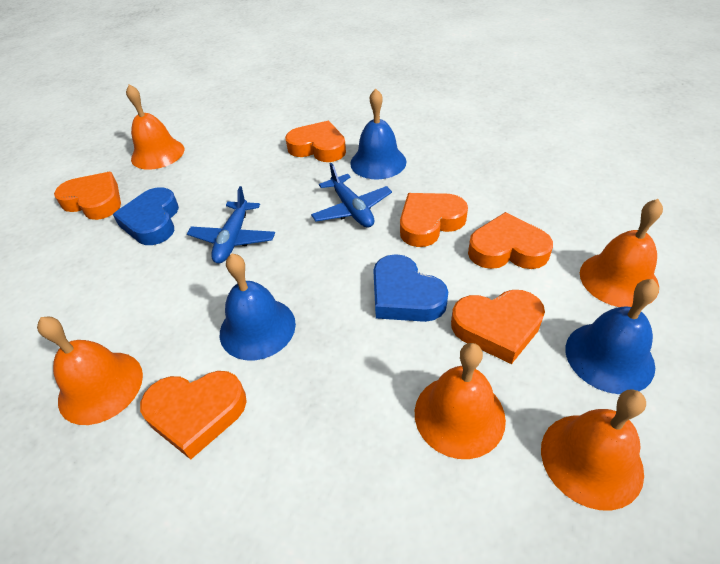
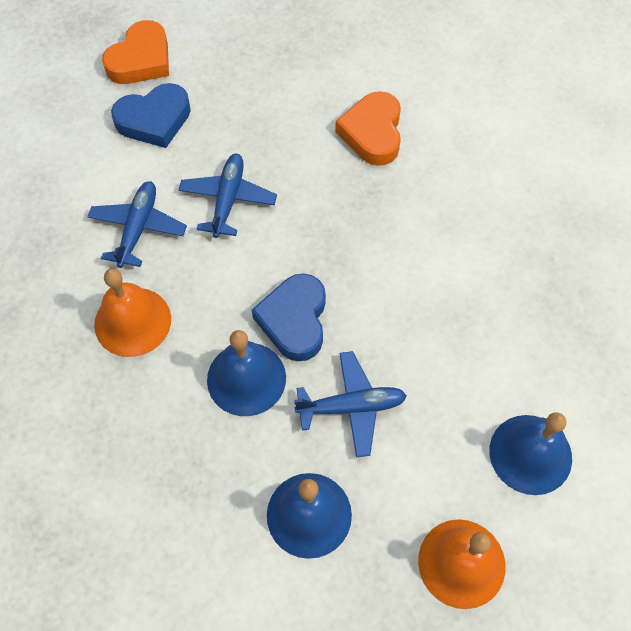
blue plane: 2 -> 3
orange bell: 5 -> 2
orange heart: 6 -> 2

